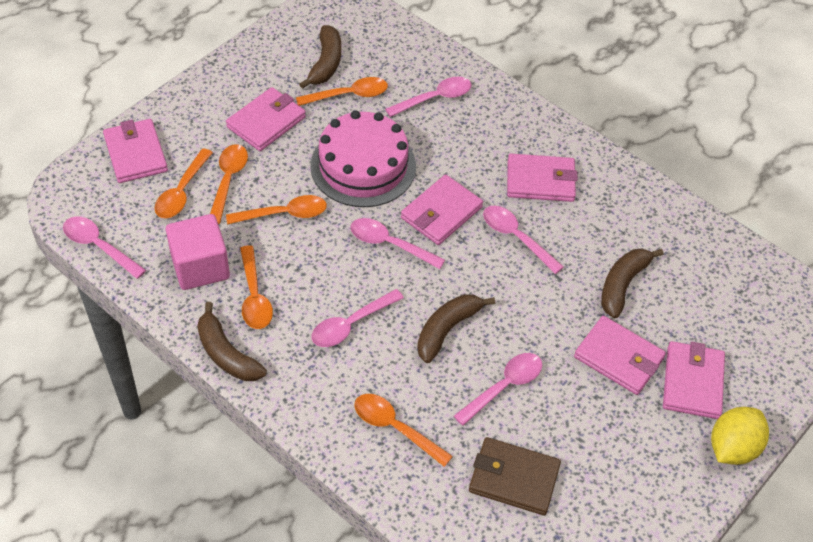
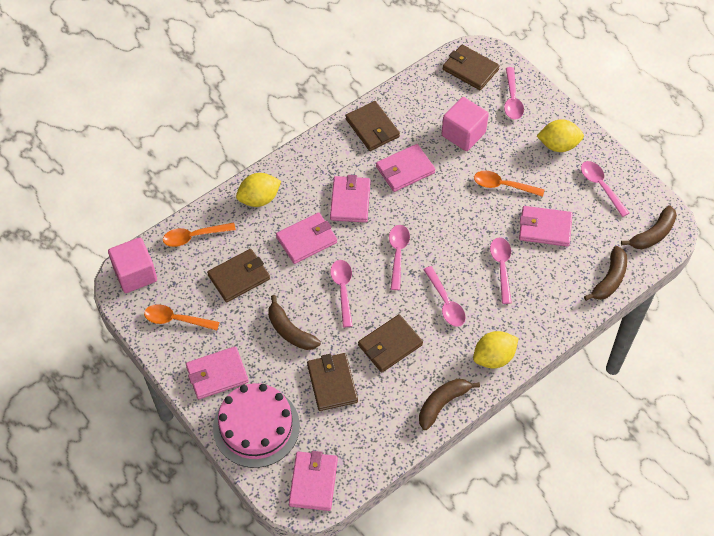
brown wallet: 1 -> 5
orange spoon: 6 -> 3
pink cube: 1 -> 2
yellow lemon: 1 -> 3

